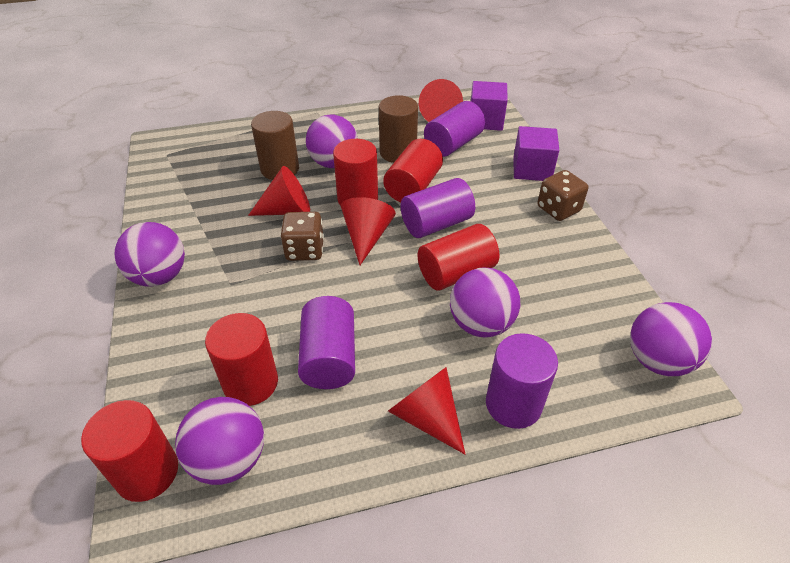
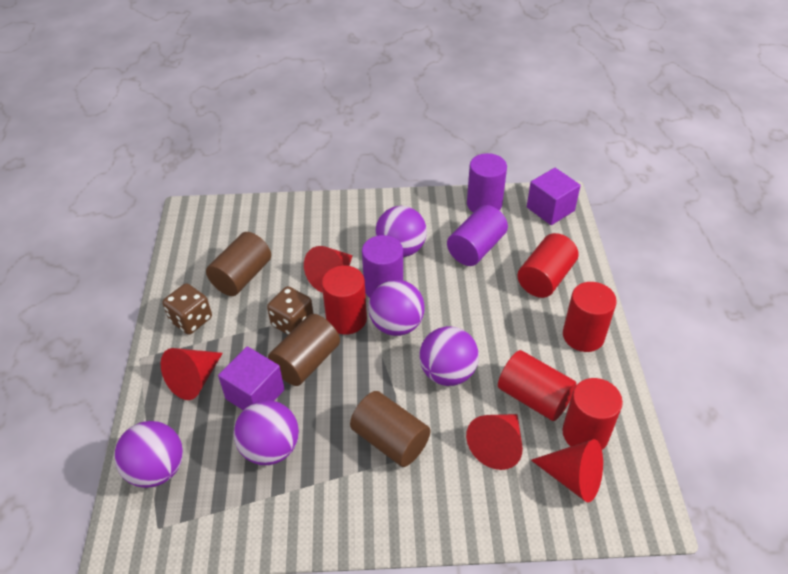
brown cylinder: 2 -> 3
purple cylinder: 4 -> 3

